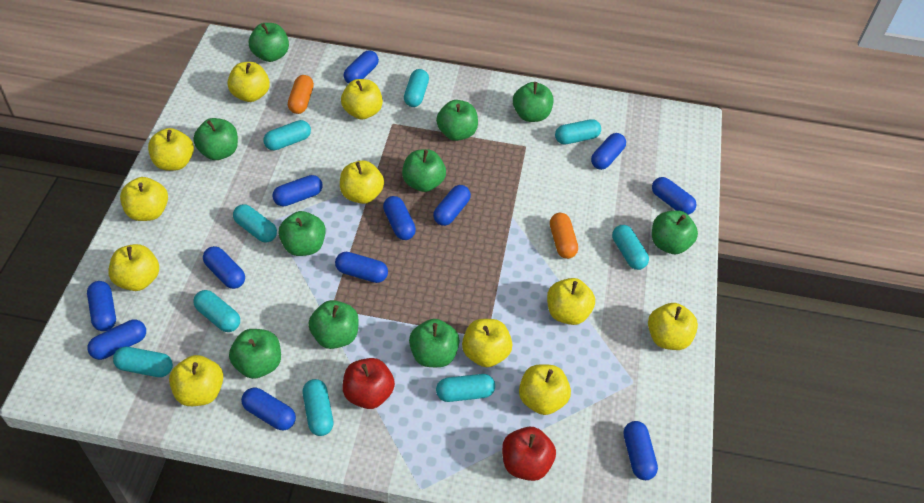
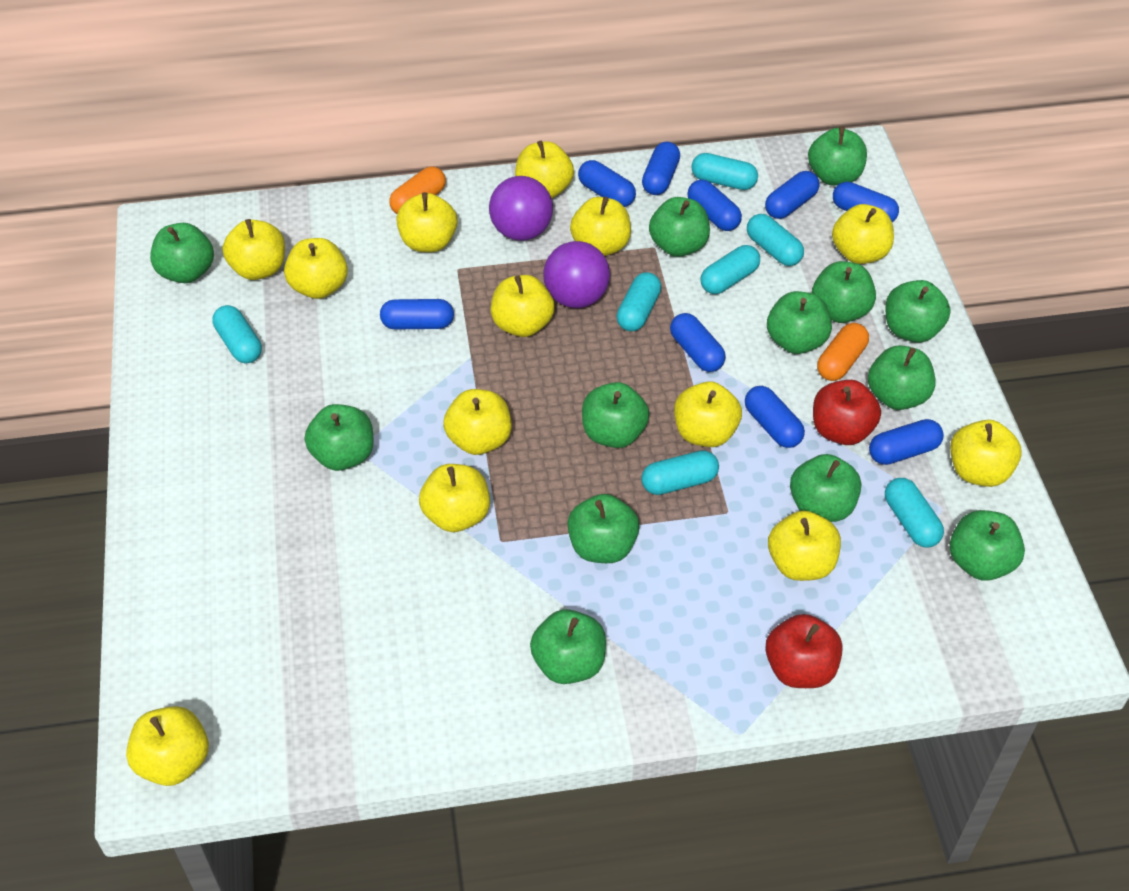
blue capsule: 12 -> 9
green apple: 10 -> 13
purple ball: 0 -> 2
turquoise capsule: 9 -> 7
yellow apple: 11 -> 13

